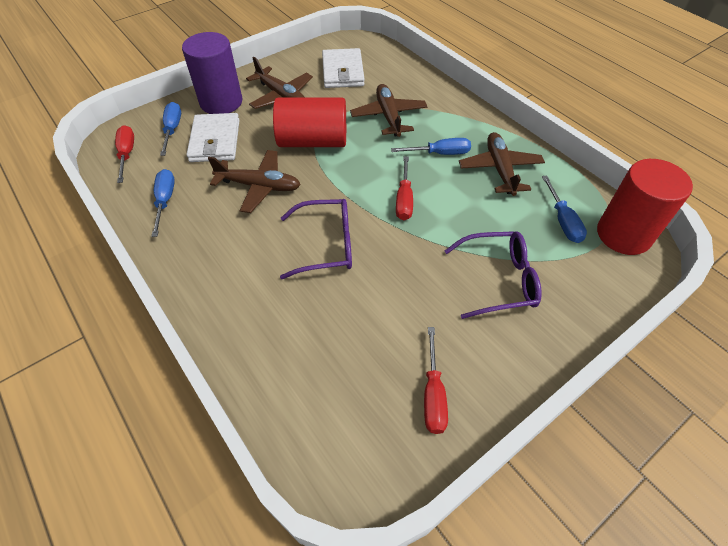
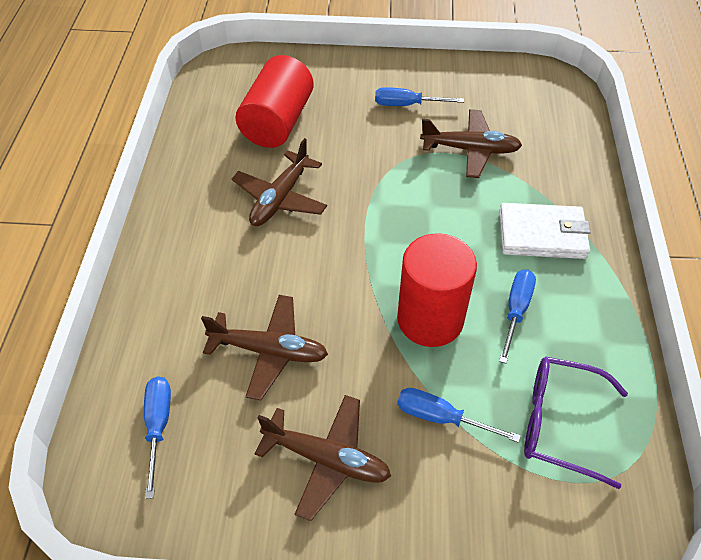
purple cylinder: 1 -> 0
purple glasses: 2 -> 1
red screwdriver: 3 -> 0
white wallet: 2 -> 1

